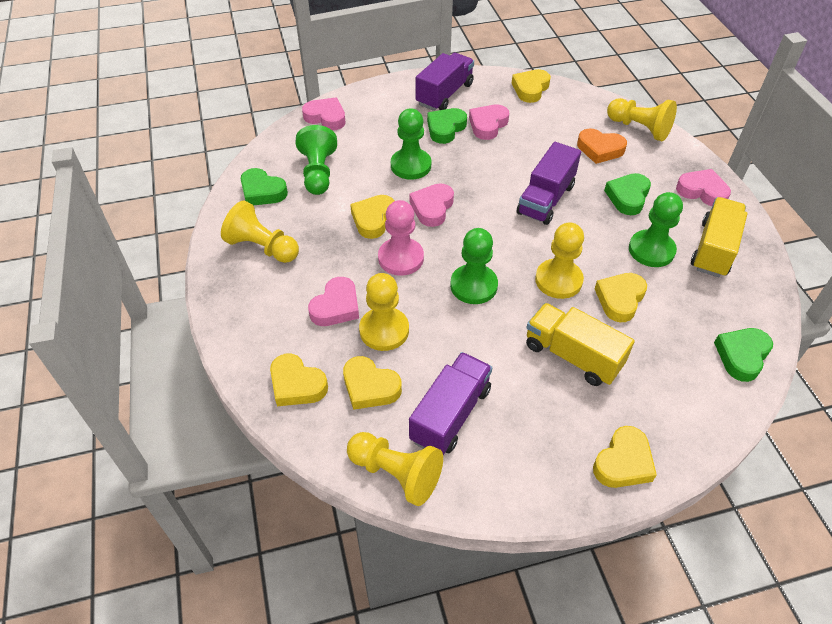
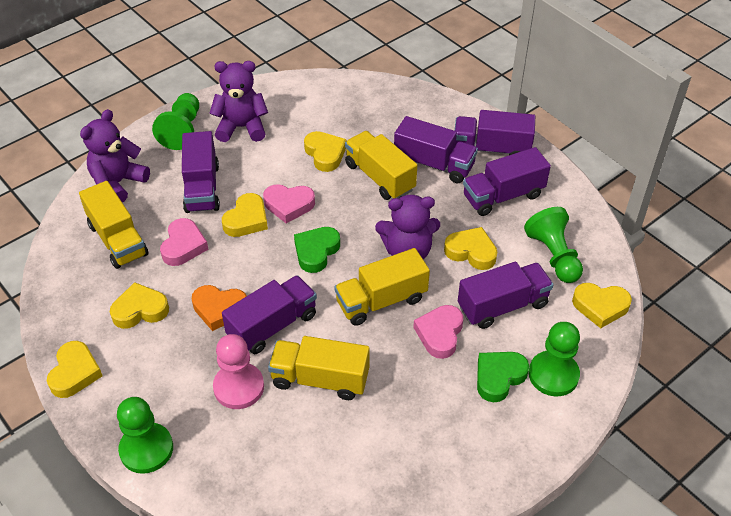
green heart: 4 -> 2
pink heart: 5 -> 3
purple teddy bear: 0 -> 3
purple truck: 3 -> 6
yellow pawn: 5 -> 0
yellow truck: 2 -> 4

